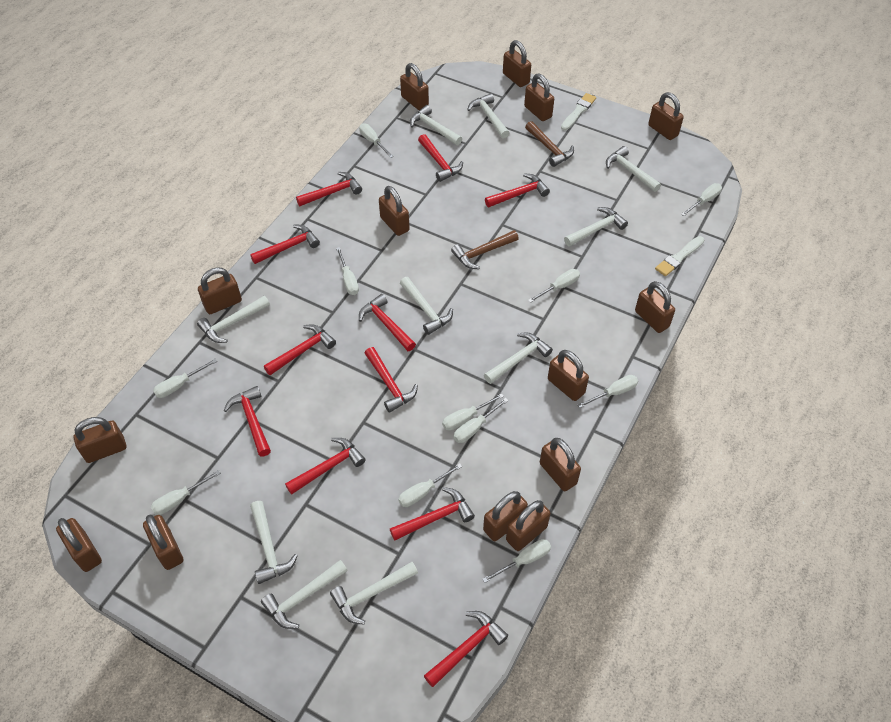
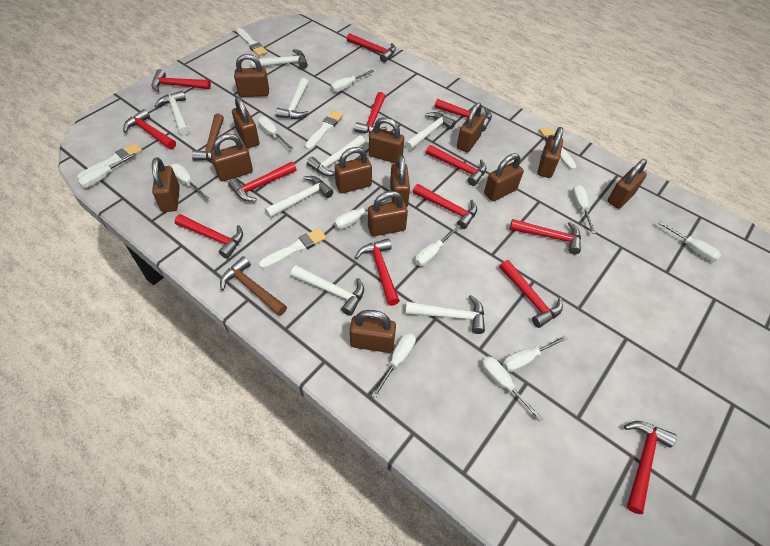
brown padlock: 14 -> 13
red hammer: 11 -> 13
white brush: 2 -> 5
white hammer: 10 -> 8

